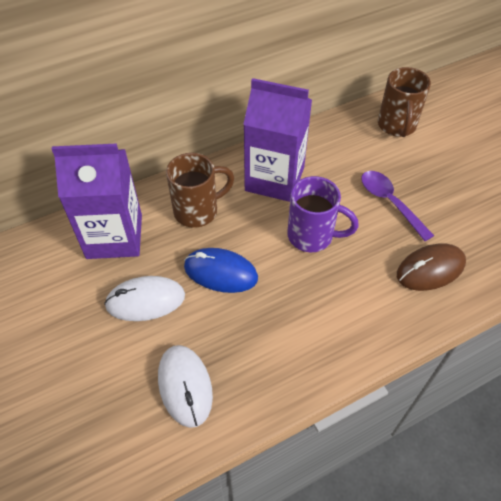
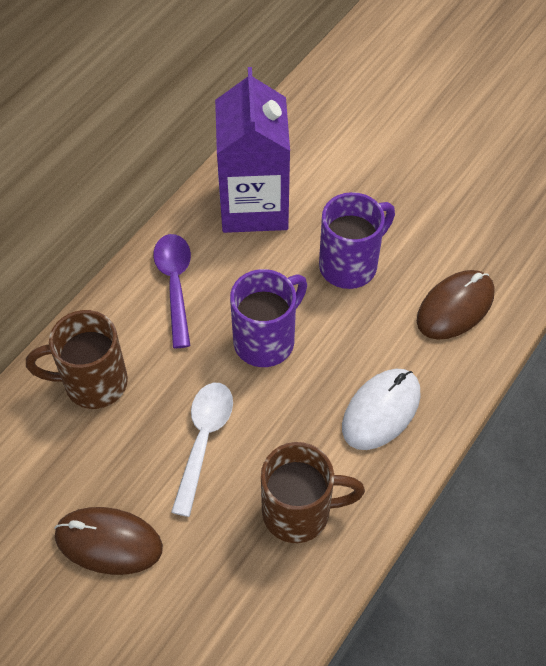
blue mouse: 1 -> 0
brown mouse: 1 -> 2
purple carton: 2 -> 1
purple mug: 1 -> 2
white mouse: 2 -> 1
white spoon: 0 -> 1

